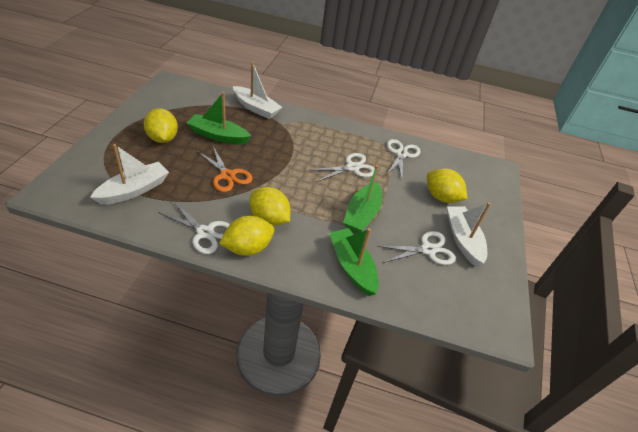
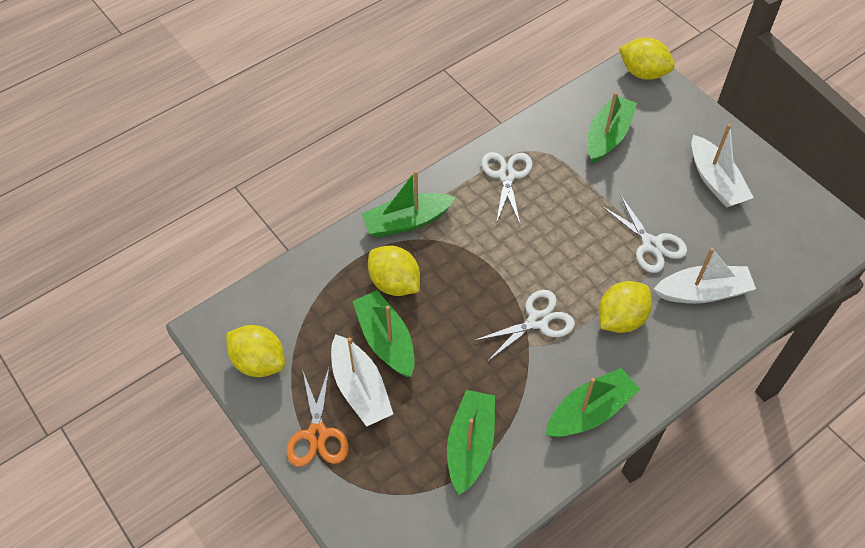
green boat: 3 -> 5
white scissors: 4 -> 3

